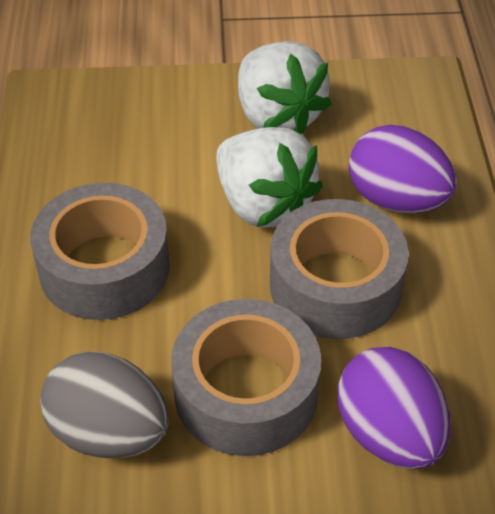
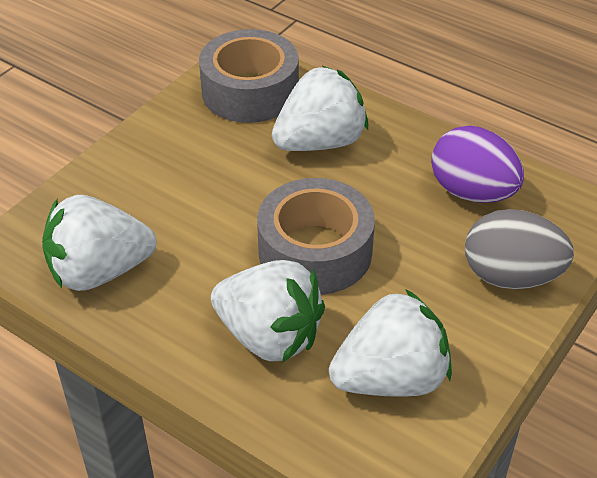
grey tape: 3 -> 2
purple egg: 2 -> 1
white strawberry: 2 -> 4

